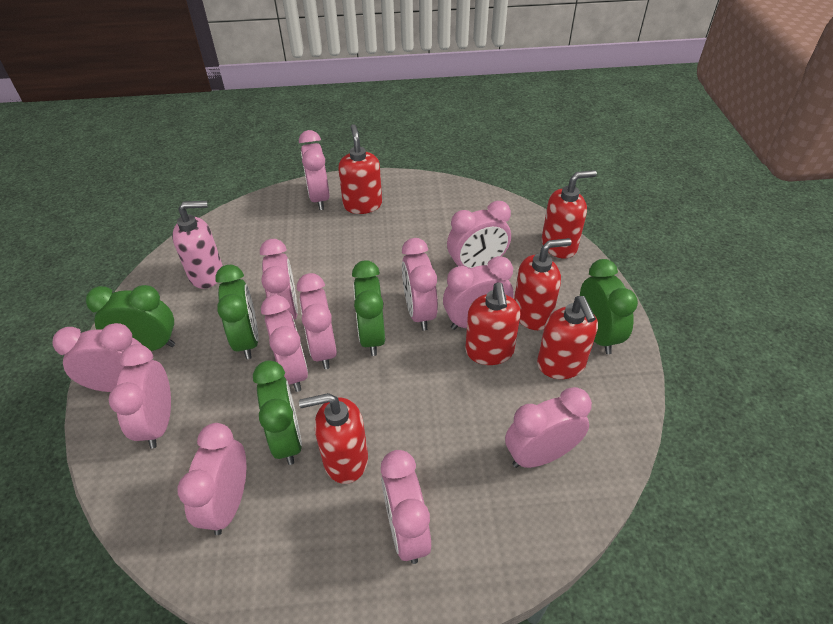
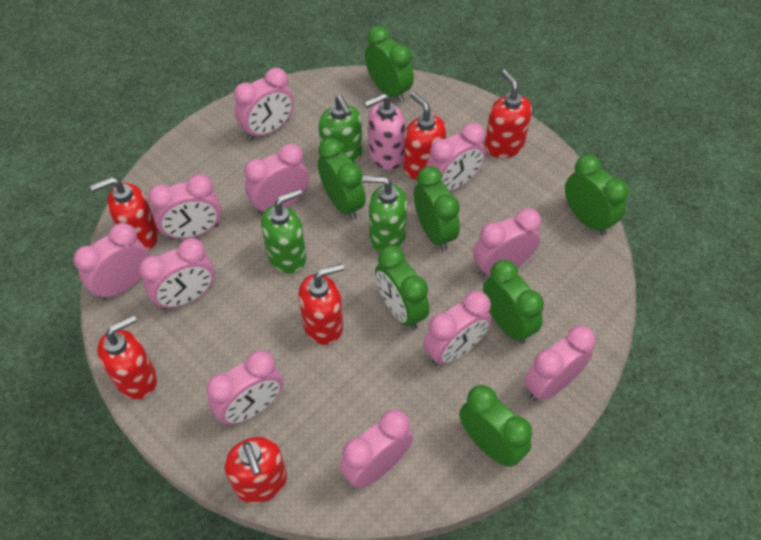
green clock: 5 -> 7
green soap dispenser: 0 -> 3
pink clock: 12 -> 11

